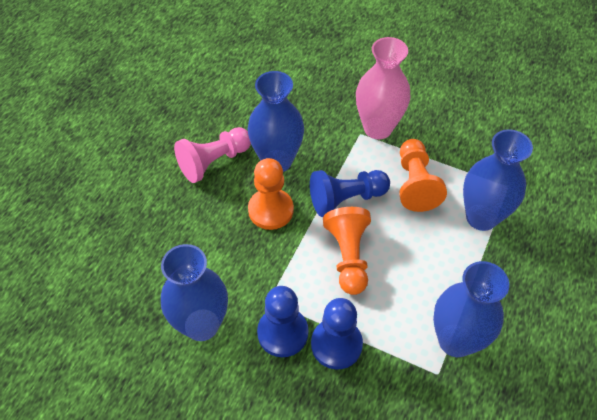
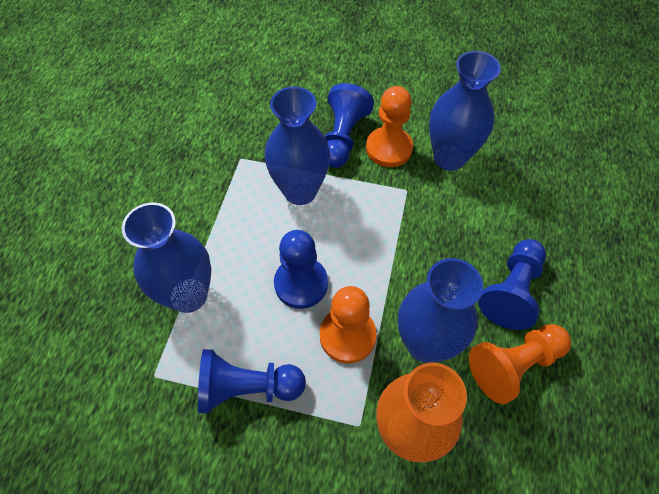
blue pawn: 3 -> 4
orange vase: 0 -> 1
pink pawn: 1 -> 0
pink vase: 1 -> 0

